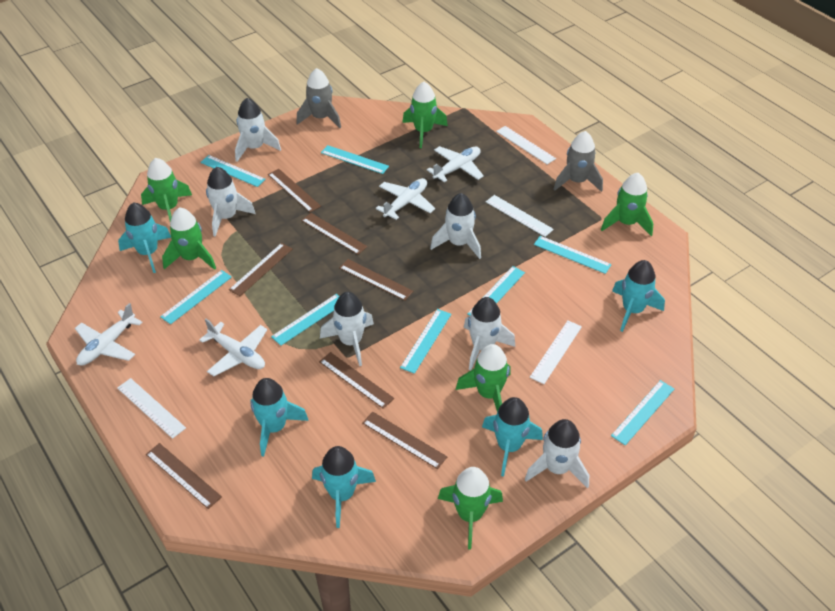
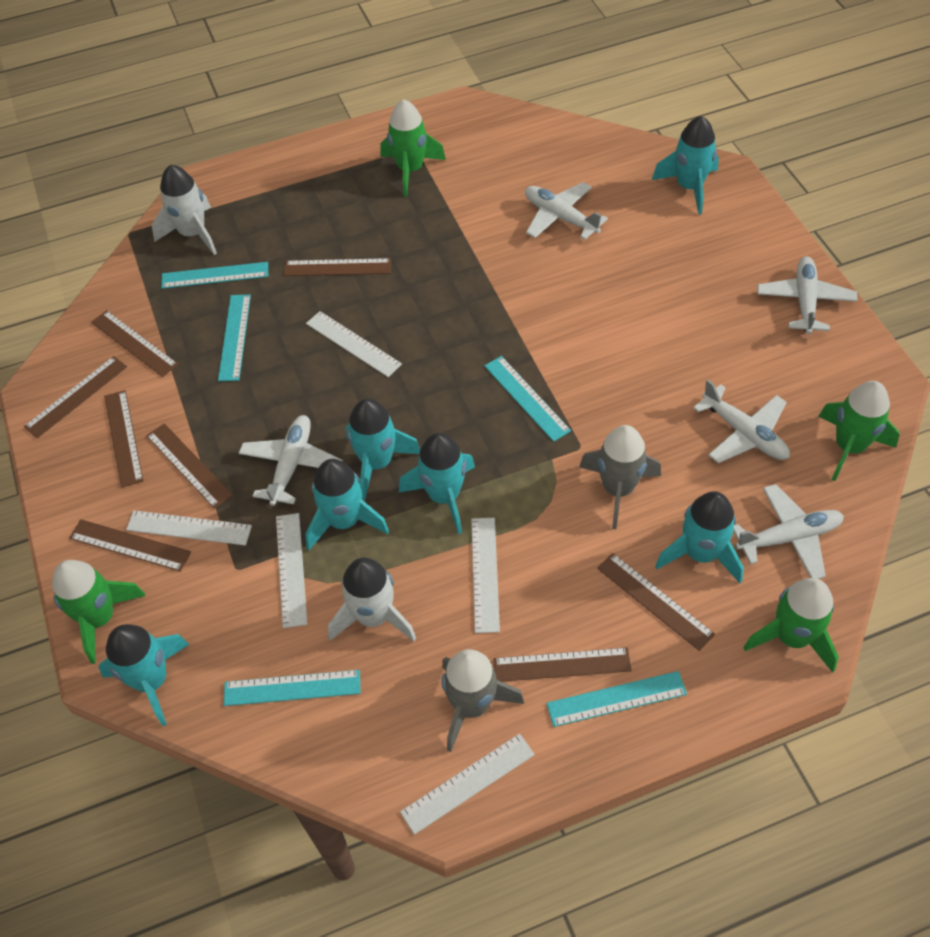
brown ruler: 7 -> 8
green rocket: 6 -> 4
turquoise rocket: 5 -> 6
turquoise ruler: 8 -> 5
white plane: 4 -> 5
white rocket: 6 -> 2
white ruler: 4 -> 5

